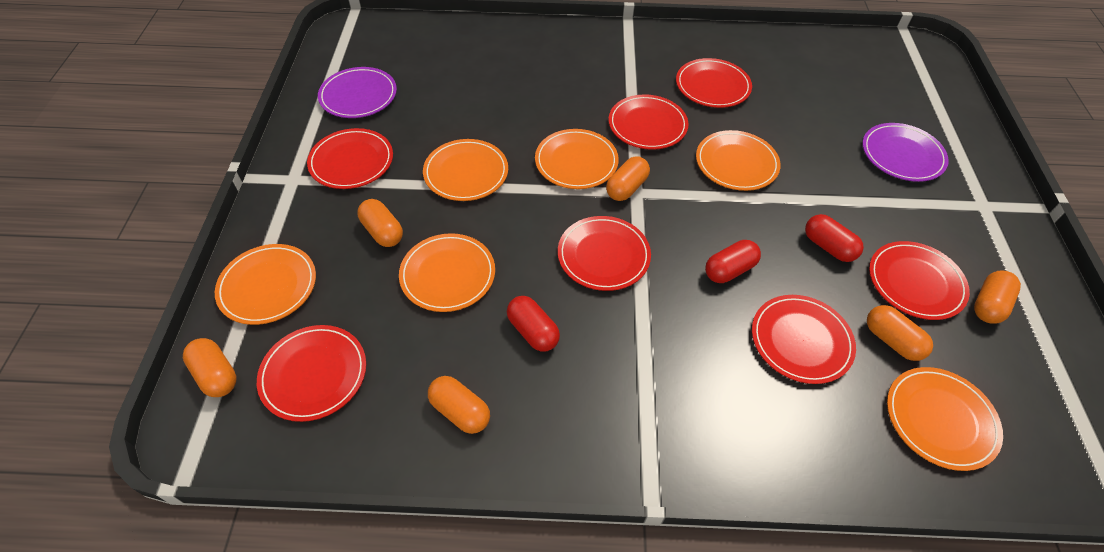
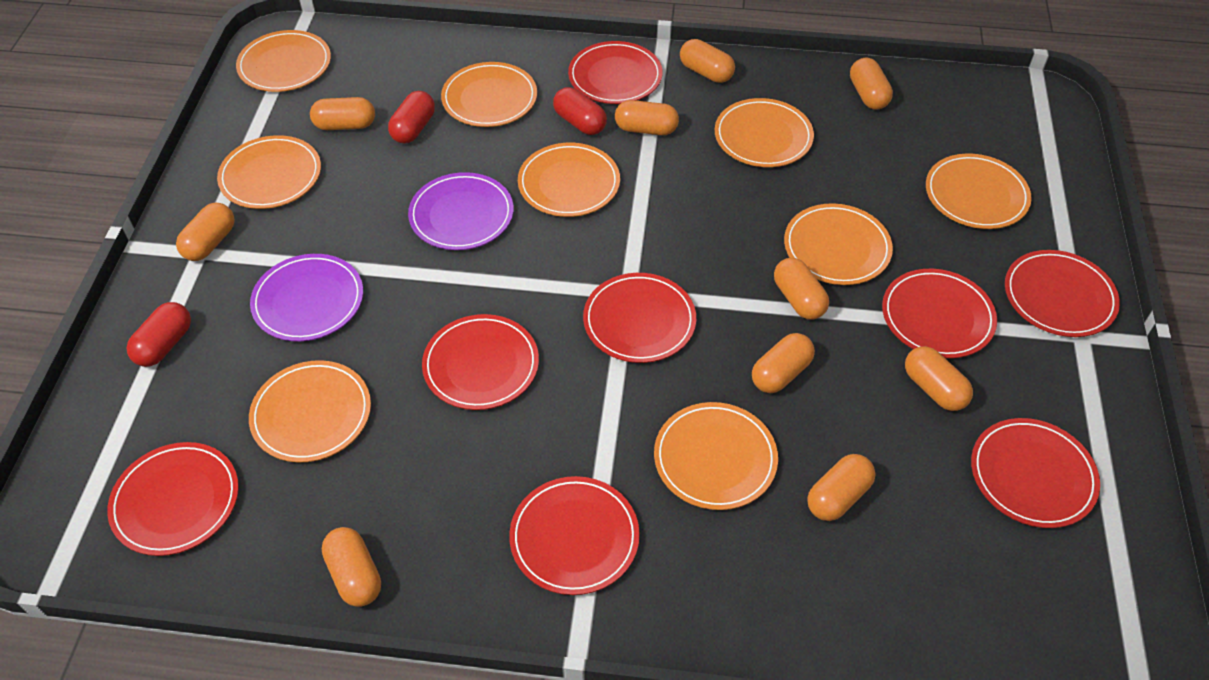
orange capsule: 6 -> 10
orange plate: 6 -> 9
red plate: 7 -> 8

